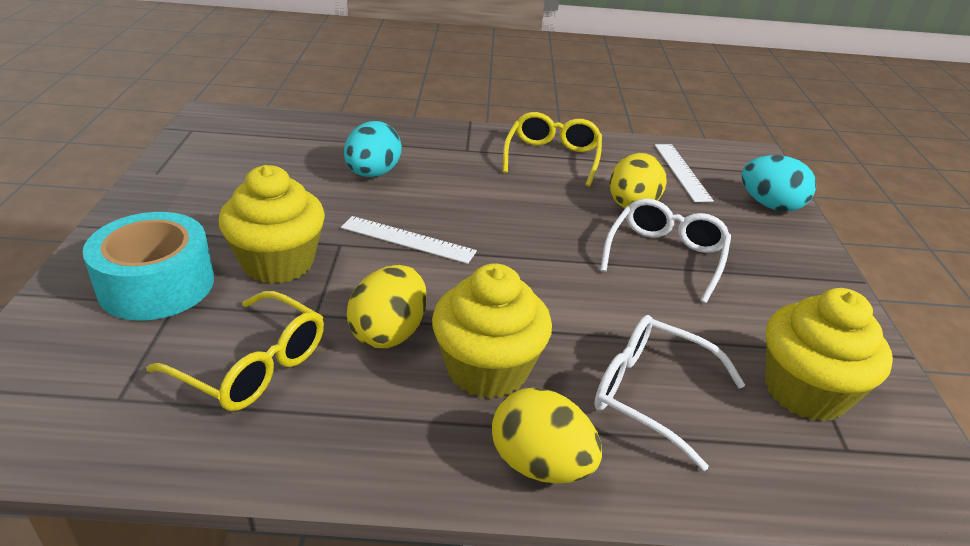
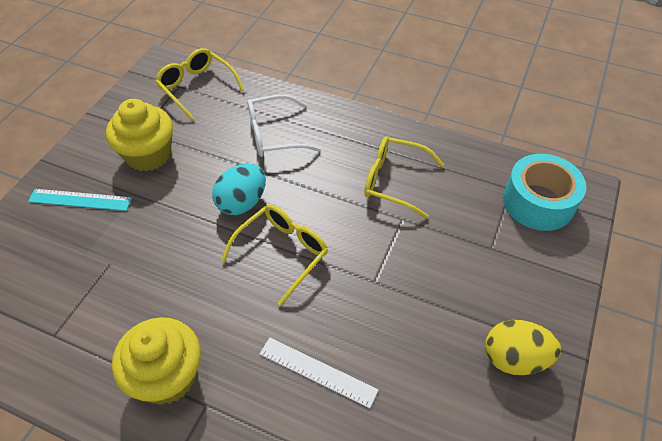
turquoise egg: 2 -> 1
turquoise ruler: 0 -> 1
white glasses: 2 -> 1
white ruler: 2 -> 1
yellow cupcake: 3 -> 2
yellow egg: 3 -> 1
yellow glasses: 2 -> 3

